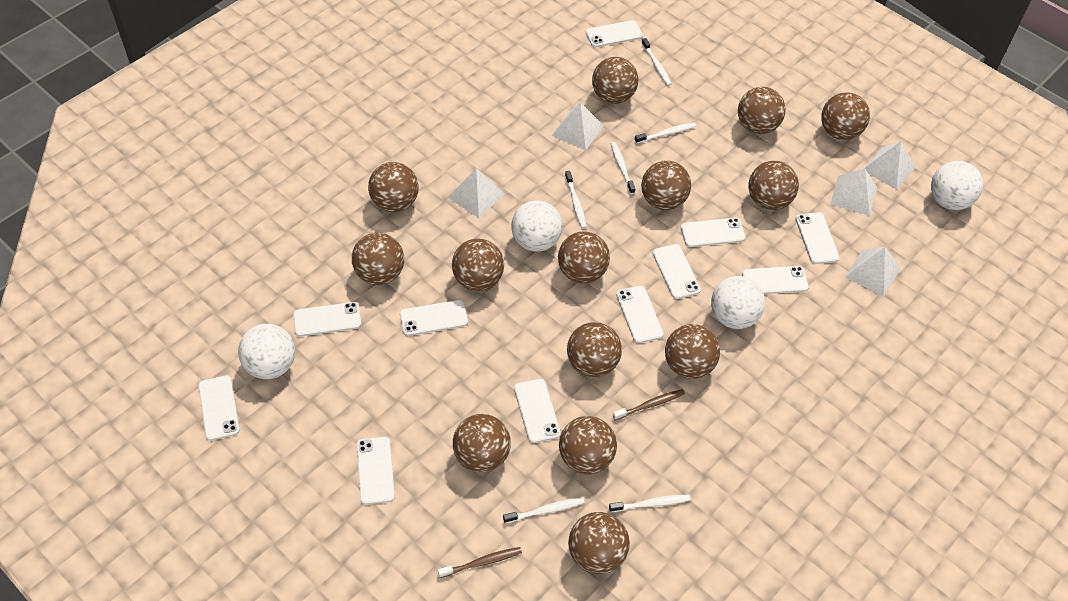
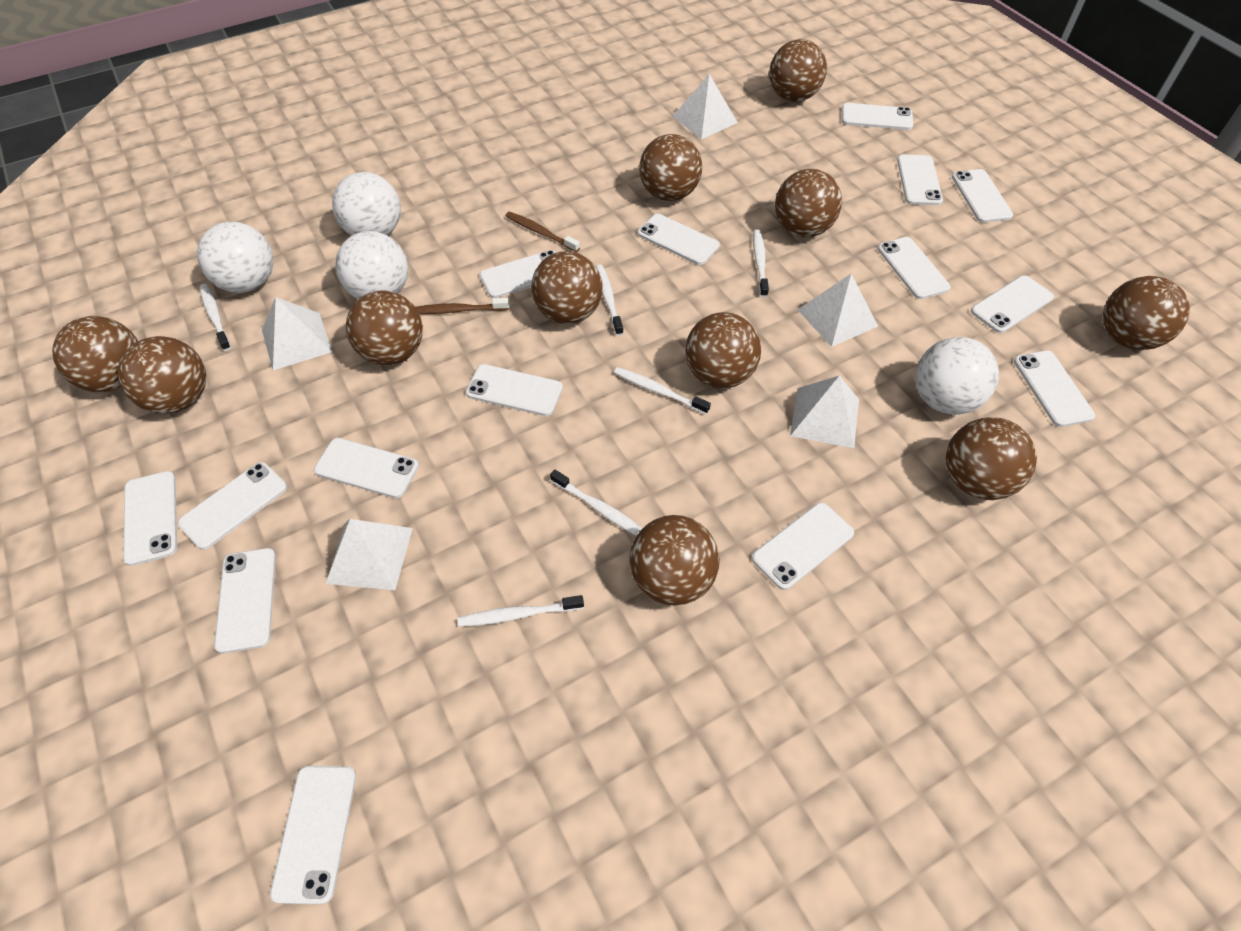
brown ball: 14 -> 11
white phone: 11 -> 15

